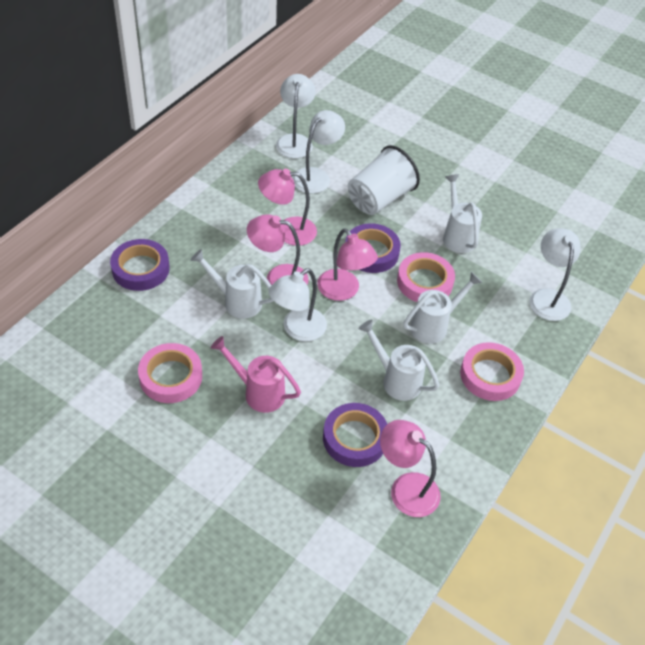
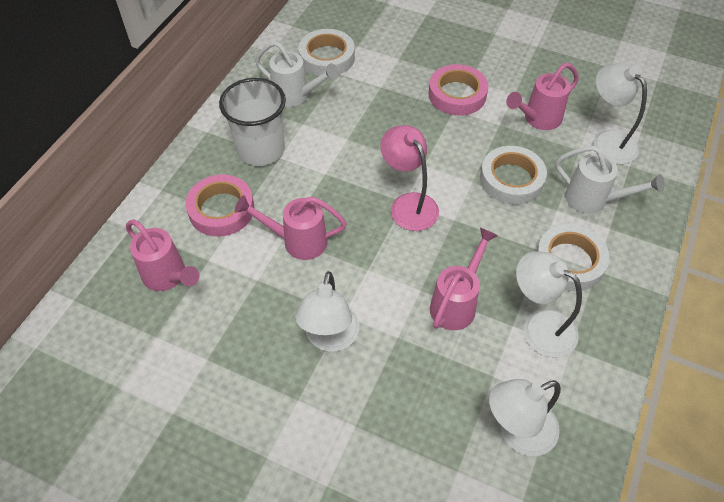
pink lamp: 4 -> 1
pink tape: 3 -> 2
pink watering can: 1 -> 4
purple tape: 3 -> 0
white tape: 0 -> 3
white watering can: 4 -> 2

